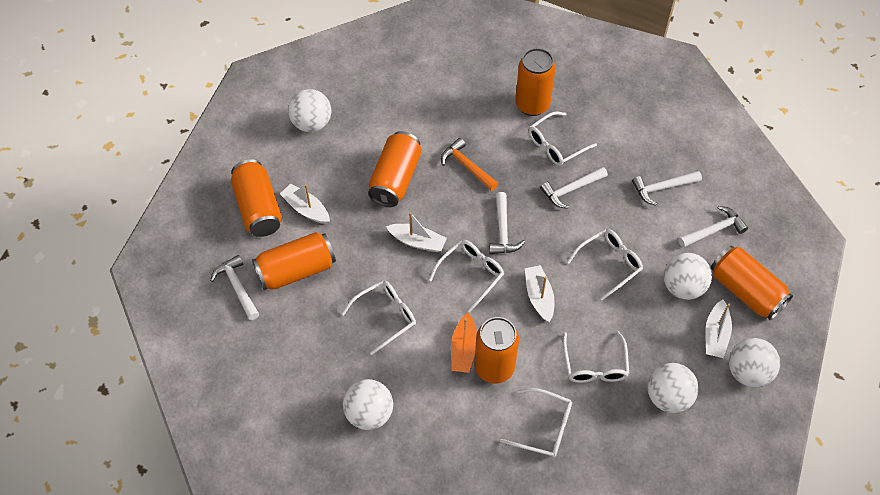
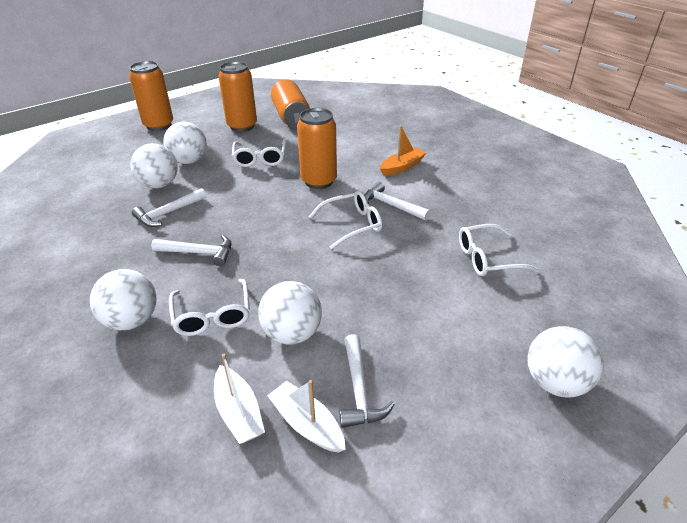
orange can: 6 -> 4
orange hammer: 1 -> 0
white boat: 4 -> 2
white glasses: 6 -> 4
white hammer: 5 -> 4

